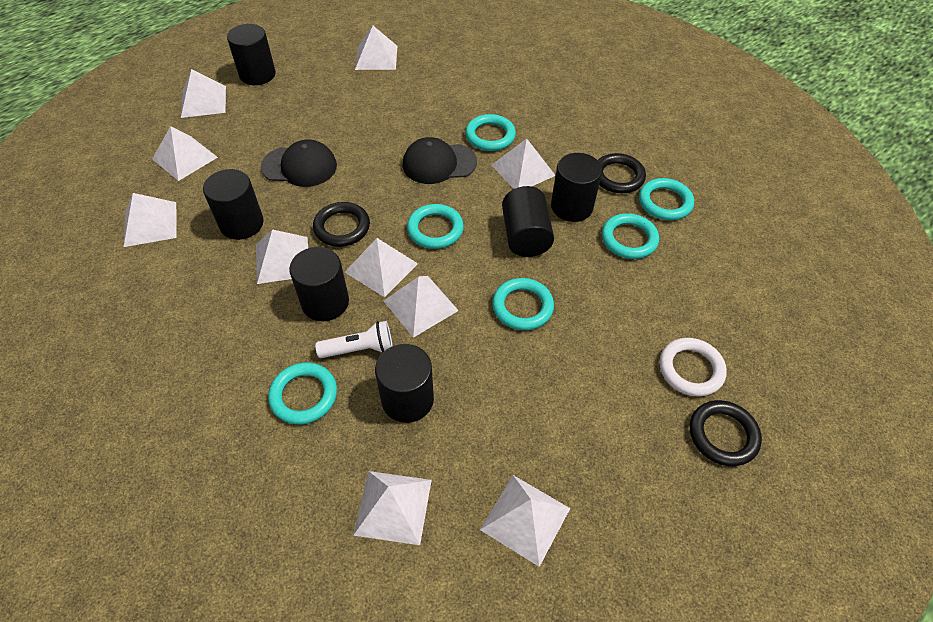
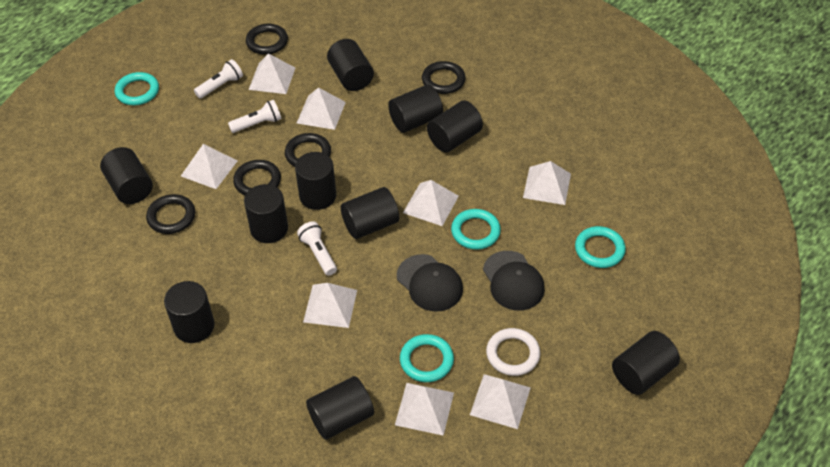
black cylinder: 6 -> 10
black ring: 3 -> 5
turquoise ring: 6 -> 4
white flashlight: 1 -> 3
white pyramid: 10 -> 8

